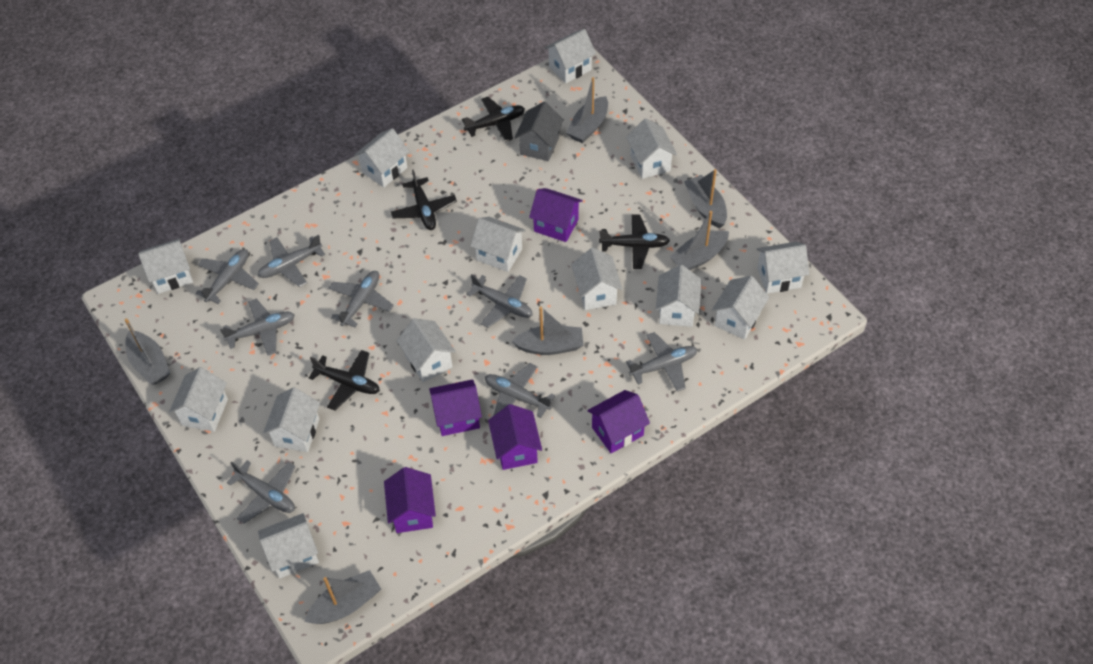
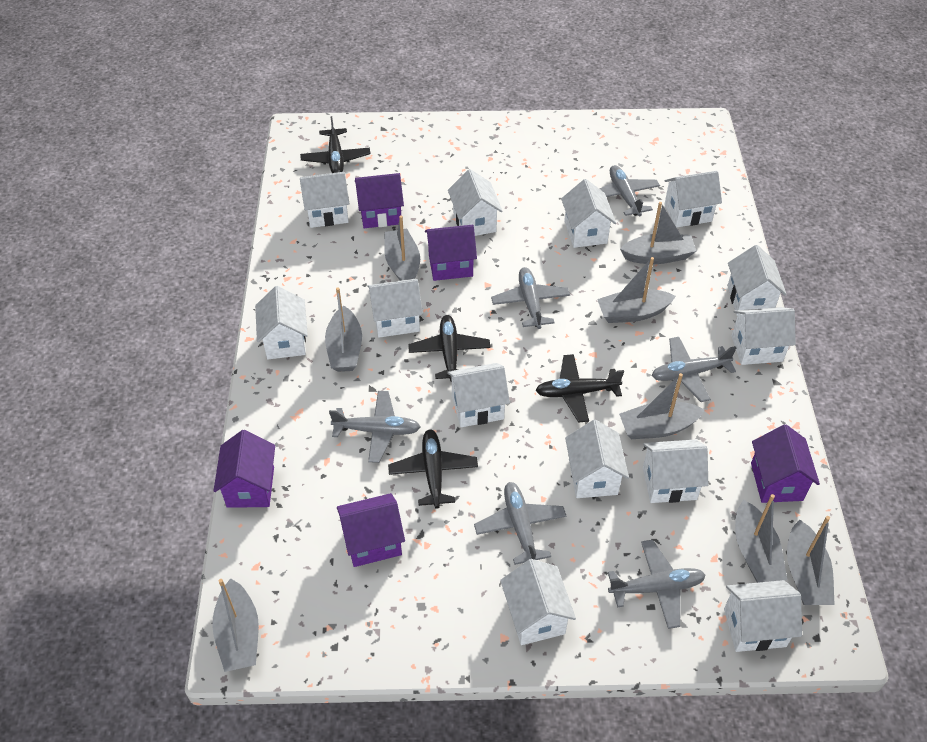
grey boat: 6 -> 8
grey house: 1 -> 0
grey plane: 8 -> 6

